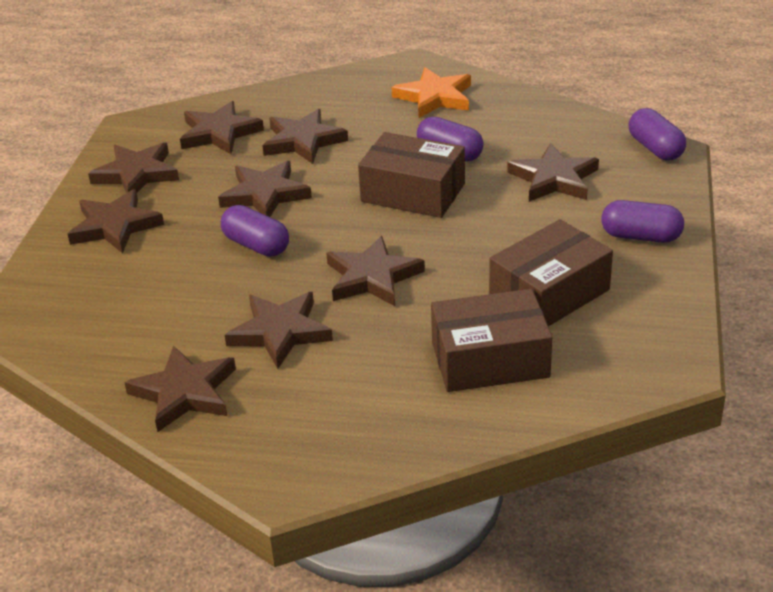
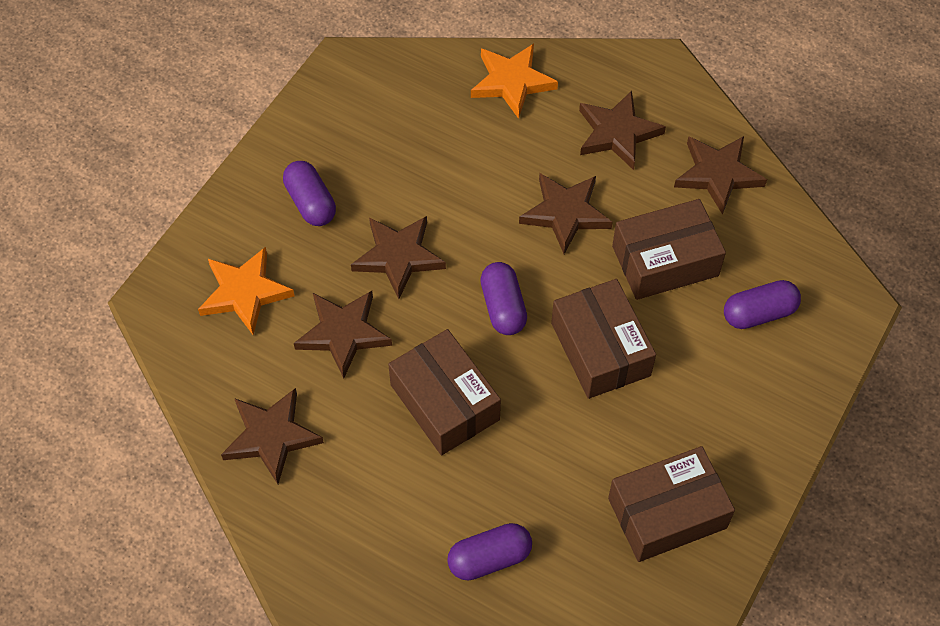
brown box: 3 -> 4
brown star: 9 -> 6
orange star: 1 -> 2

